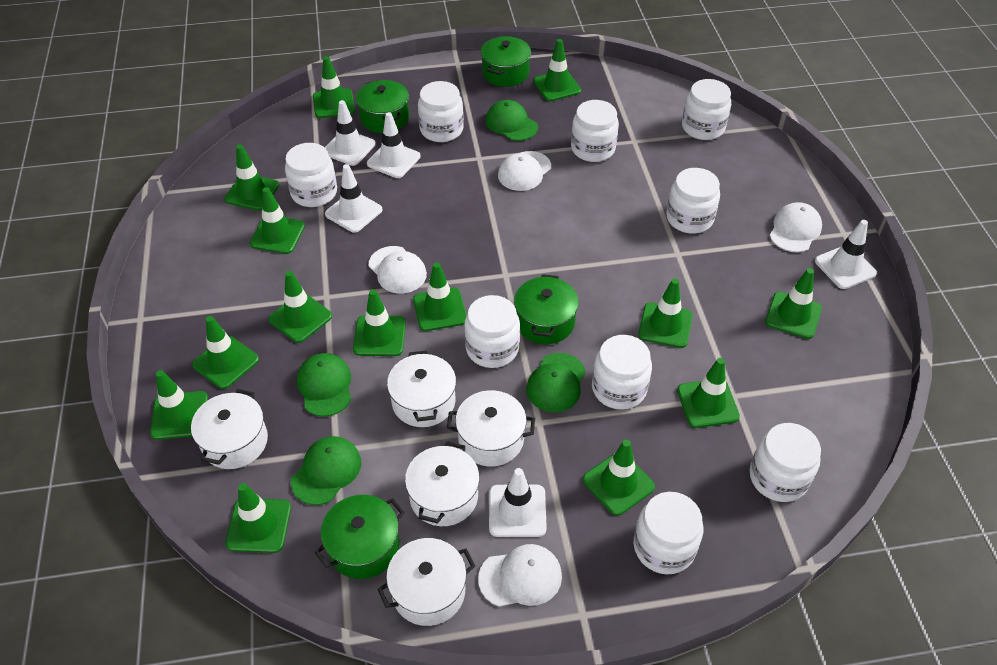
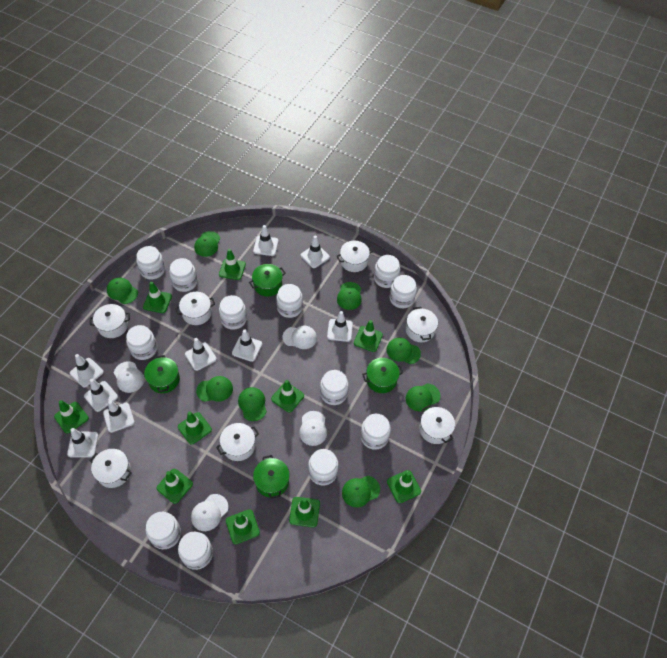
green cap: 4 -> 8
green traffic cone: 14 -> 10
white jar: 9 -> 12
white pot: 5 -> 7
white traffic cone: 5 -> 9

